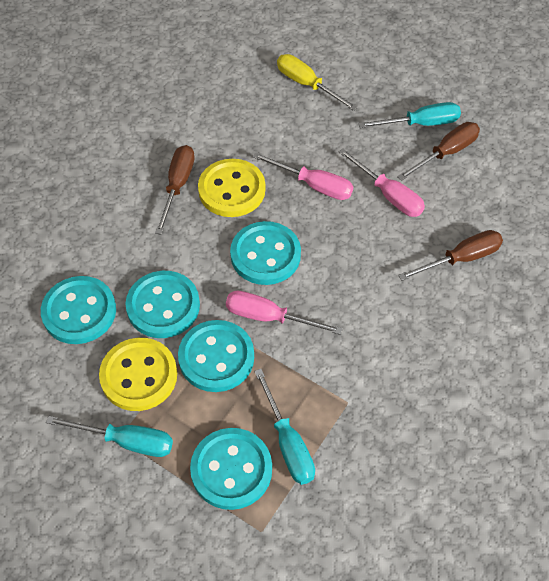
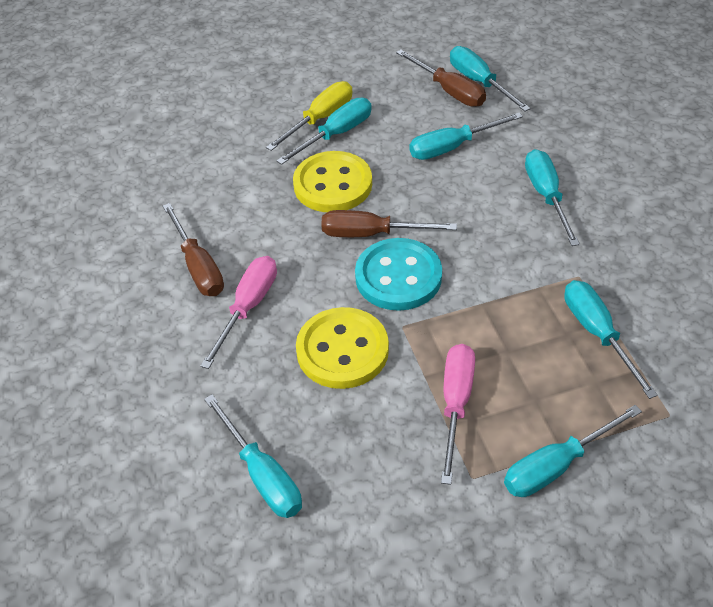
pink screwdriver: 3 -> 2
turquoise button: 5 -> 1
turquoise screwdriver: 3 -> 7

